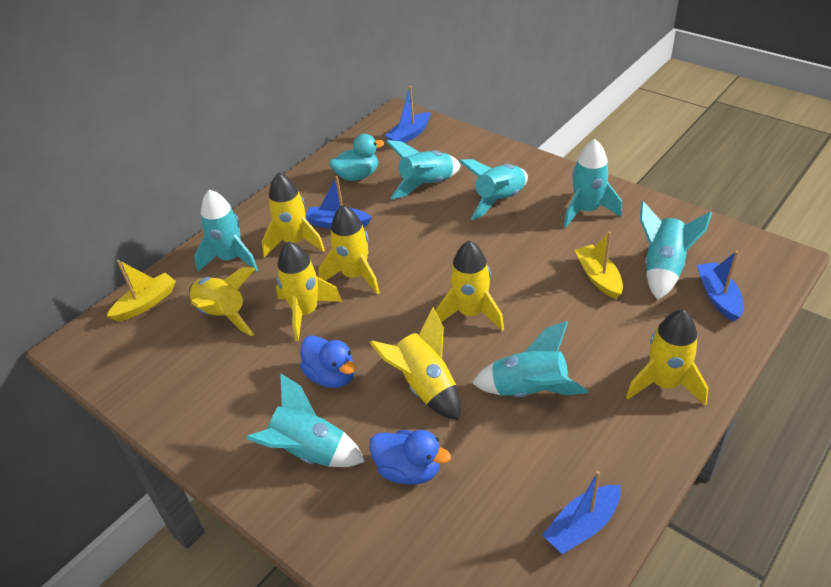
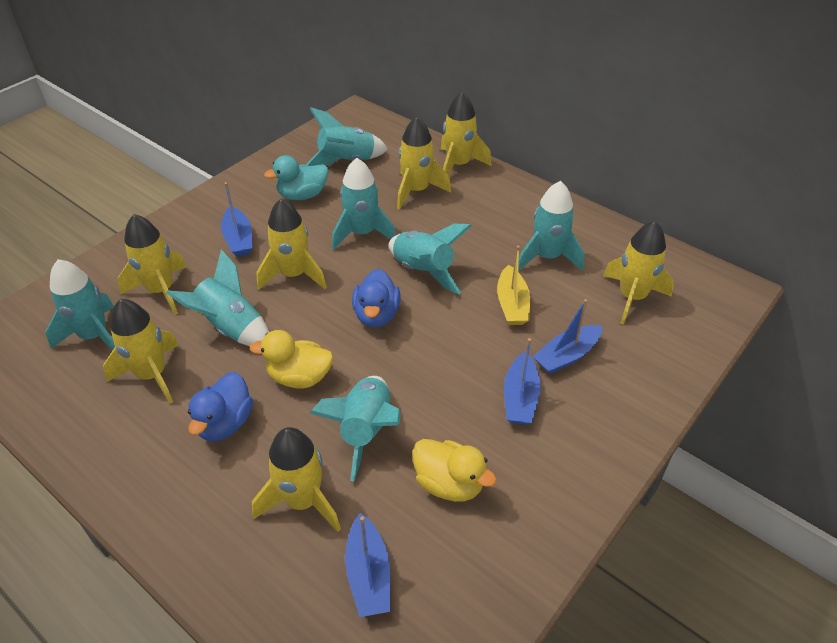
yellow boat: 2 -> 1
yellow duck: 0 -> 2

